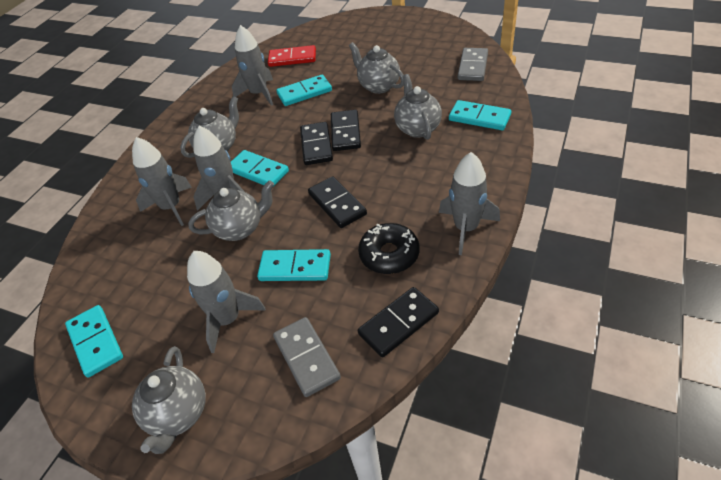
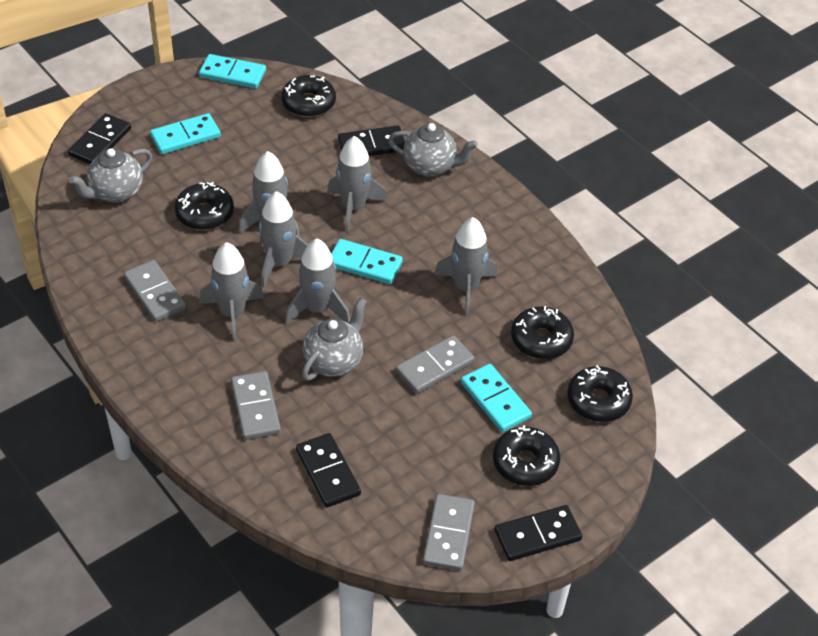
black donut: 1 -> 5
grey domino: 2 -> 4
grey rocket: 5 -> 6
grey teapot: 5 -> 3
red domino: 1 -> 0
turquoise domino: 5 -> 4

